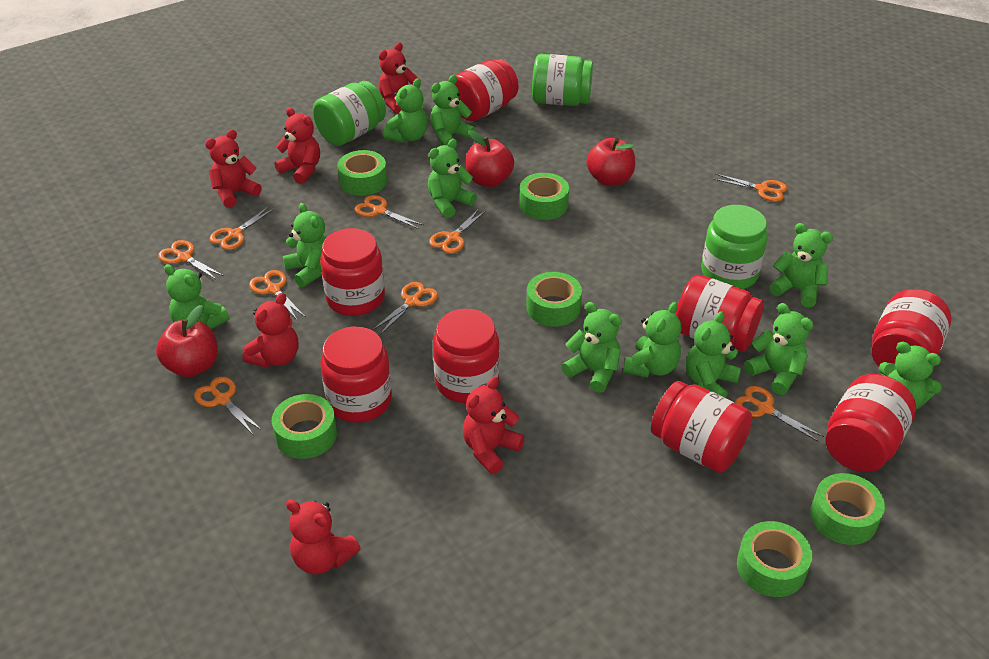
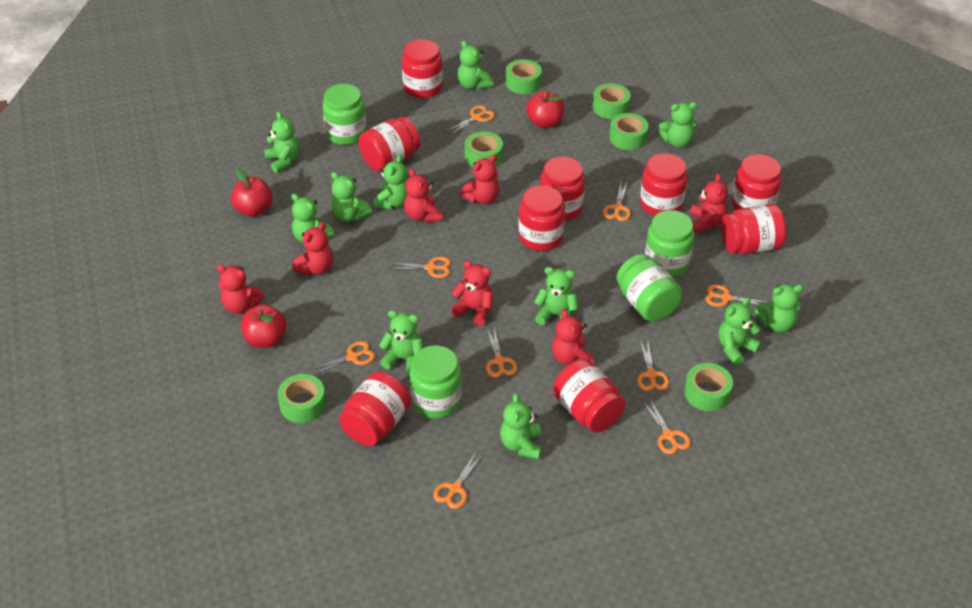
green jar: 3 -> 4
red jar: 8 -> 9
red teddy bear: 6 -> 7

